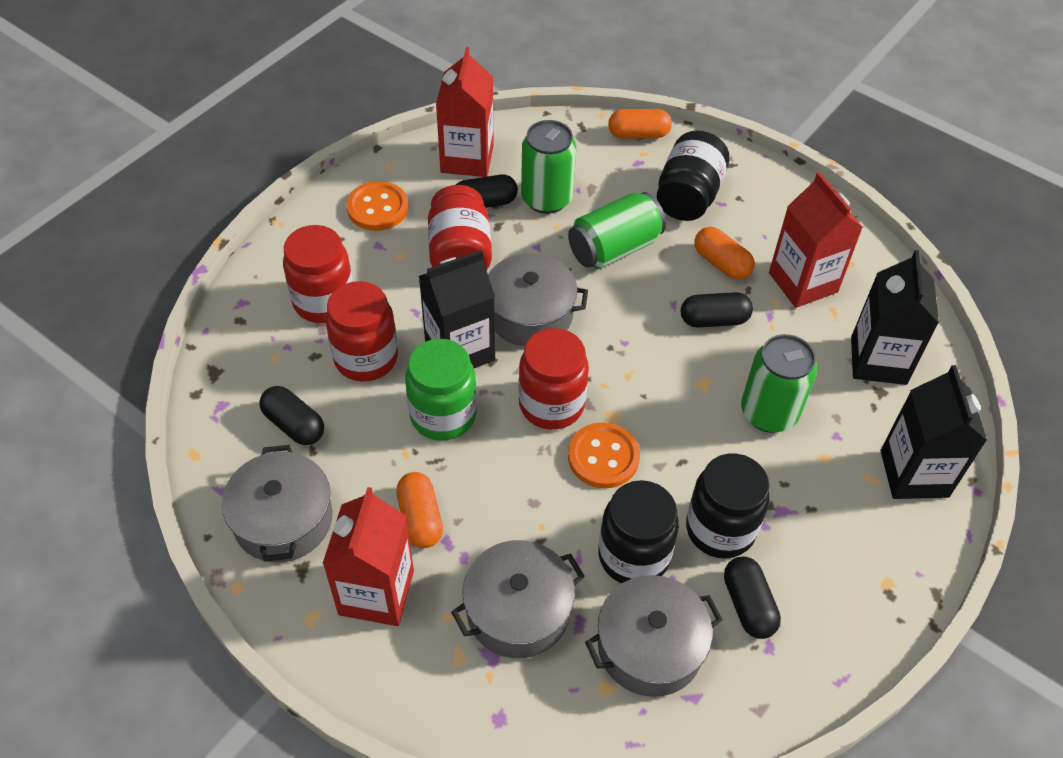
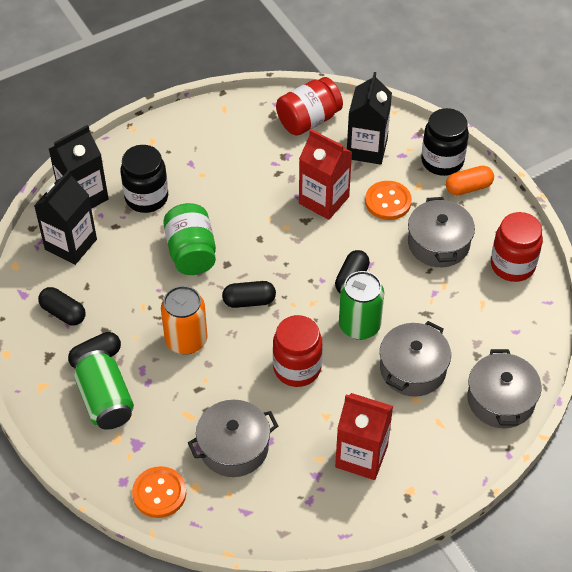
black jar: 3 -> 2
green can: 3 -> 2
orange can: 0 -> 1
orange capsule: 3 -> 1
red carton: 3 -> 2
red jar: 4 -> 3

